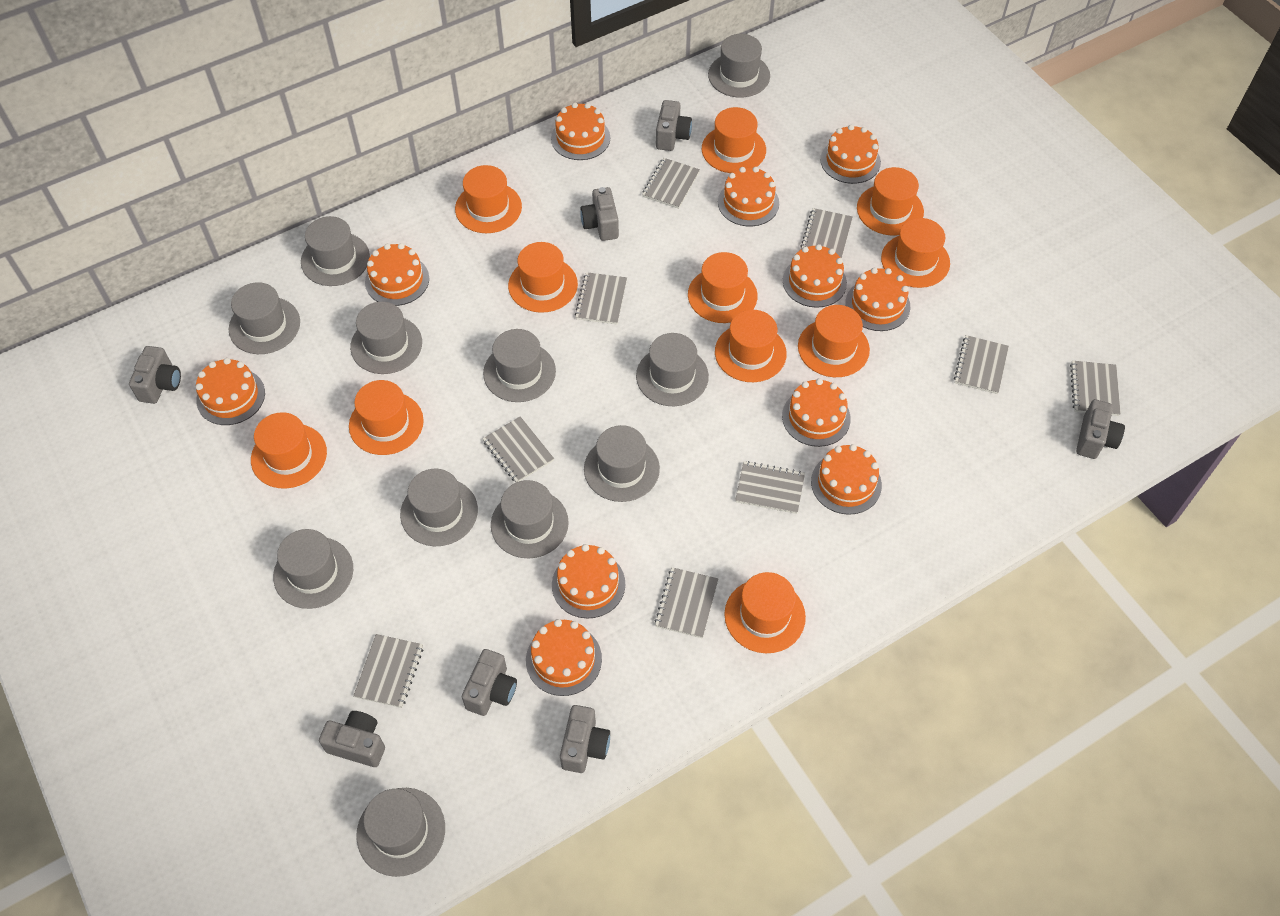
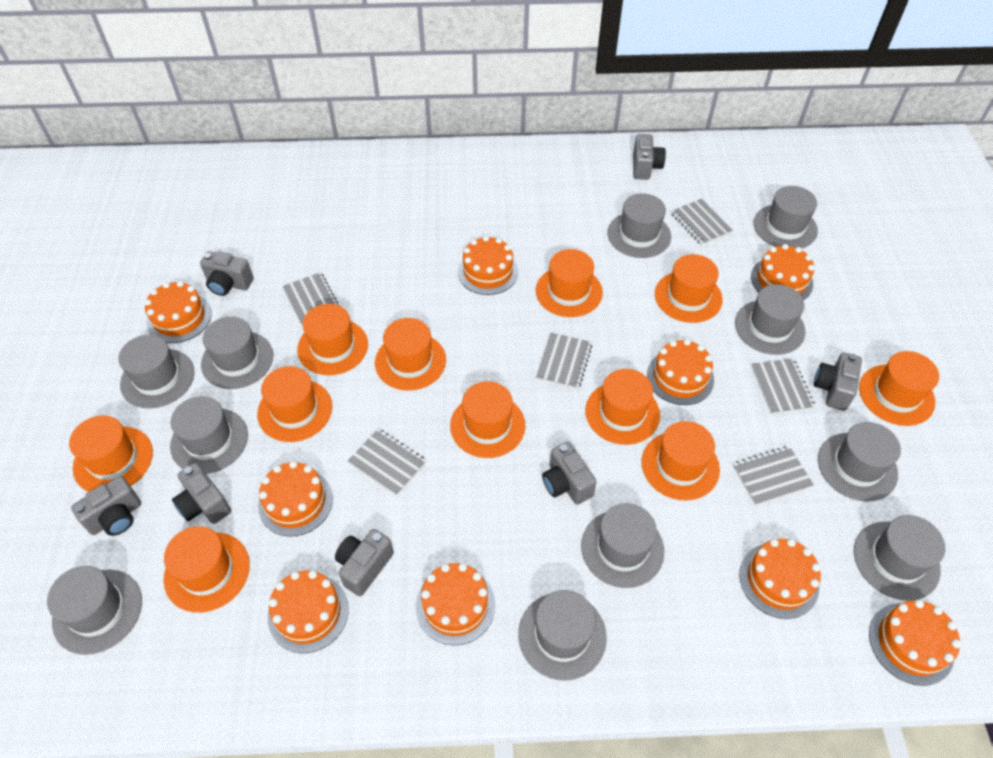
grey notebook: 9 -> 6
orange cake: 11 -> 9

